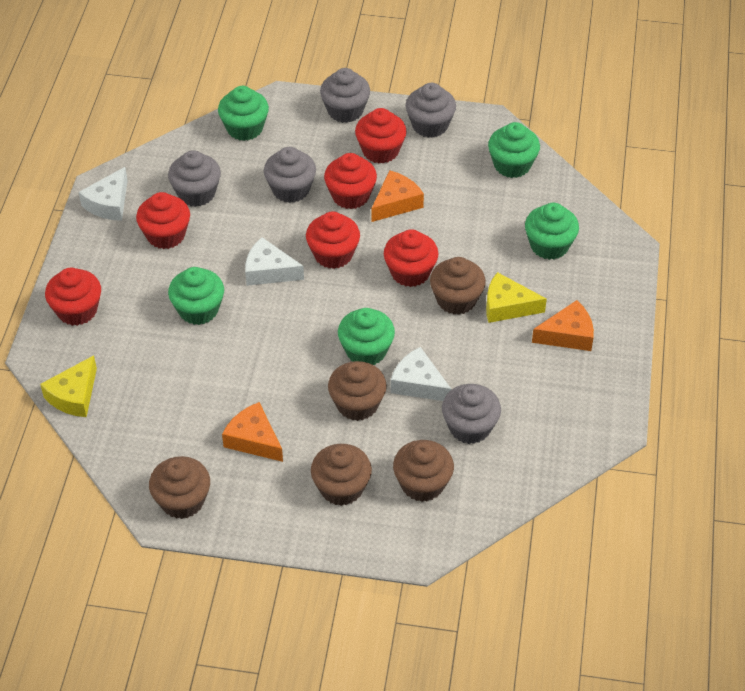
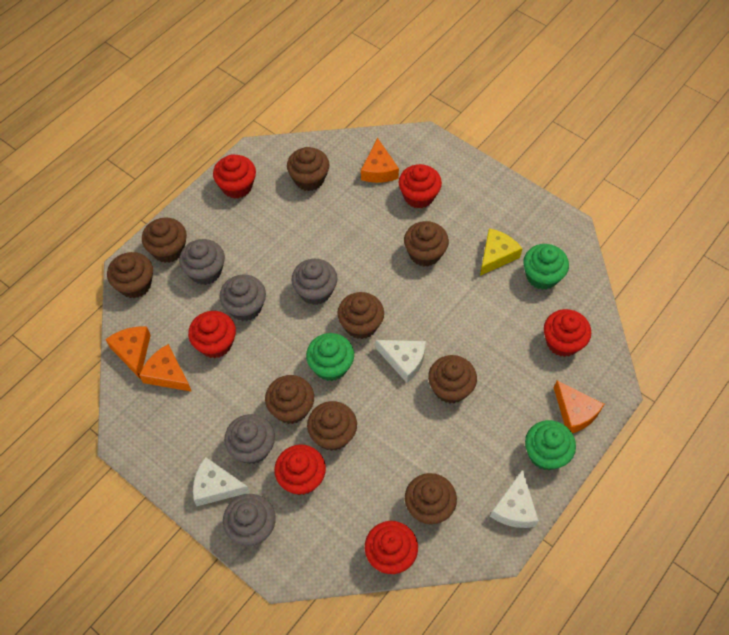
brown cupcake: 5 -> 9
green cupcake: 5 -> 3
orange cheese: 3 -> 4
yellow cheese: 2 -> 1

